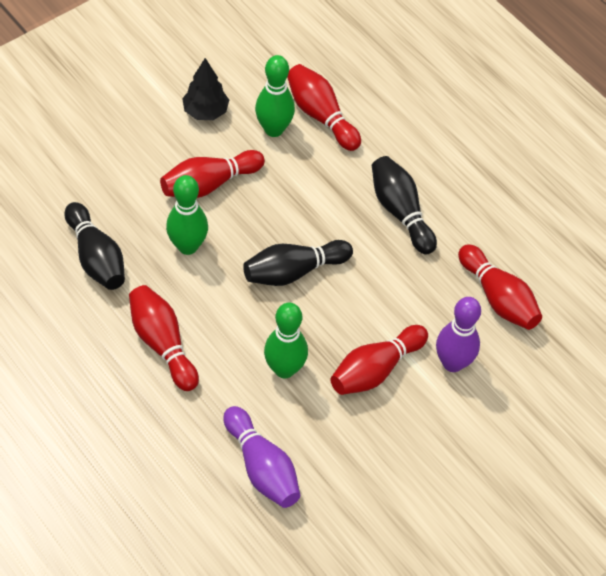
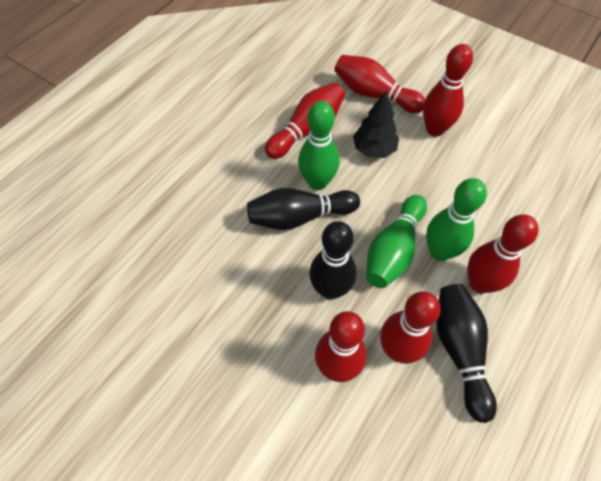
purple bowling pin: 2 -> 0
red bowling pin: 5 -> 6

